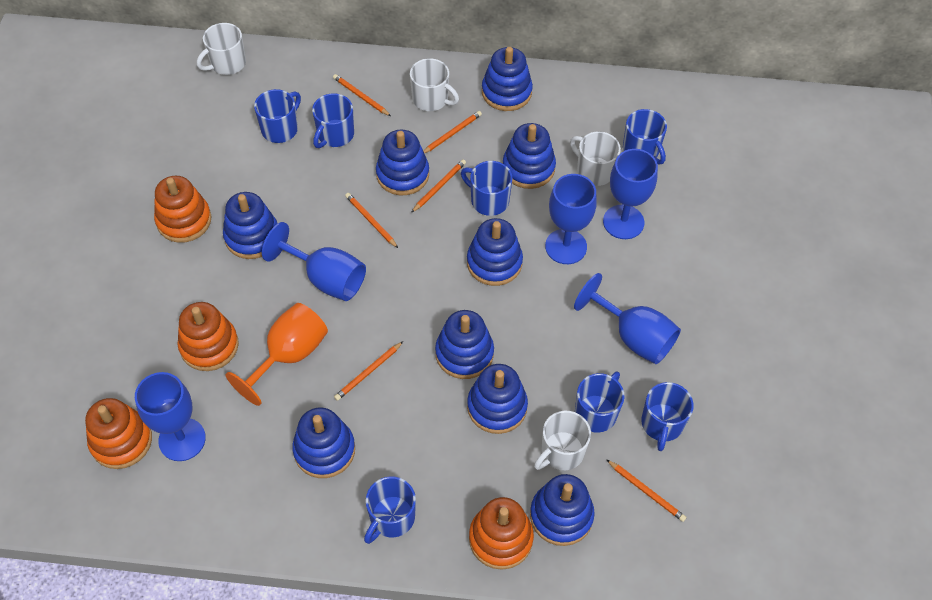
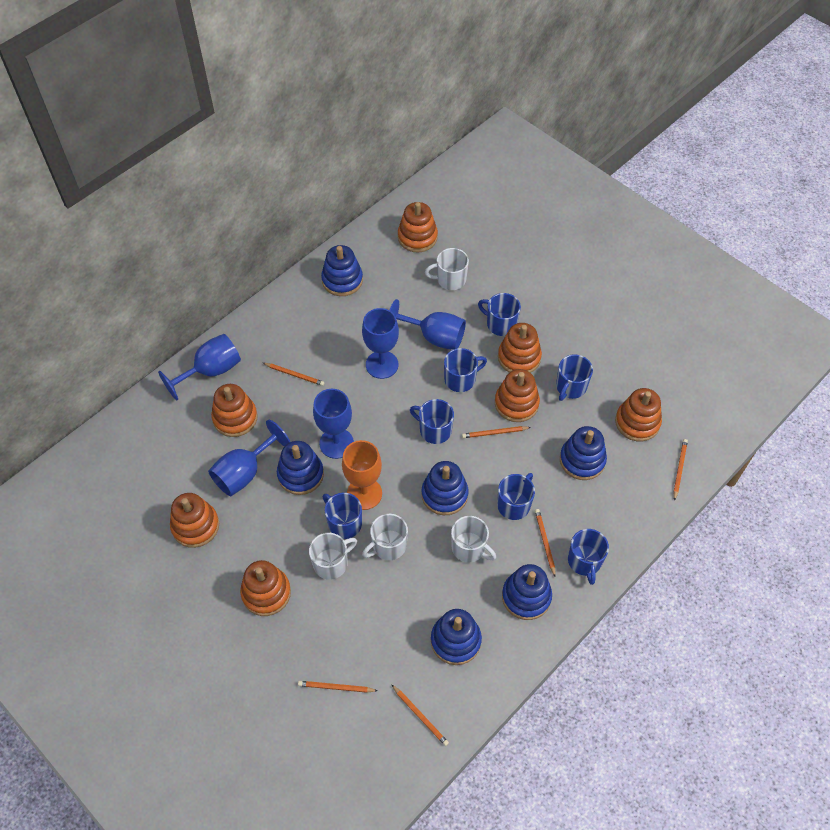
blue stacking toy: 9 -> 6
orange stacking toy: 4 -> 7

